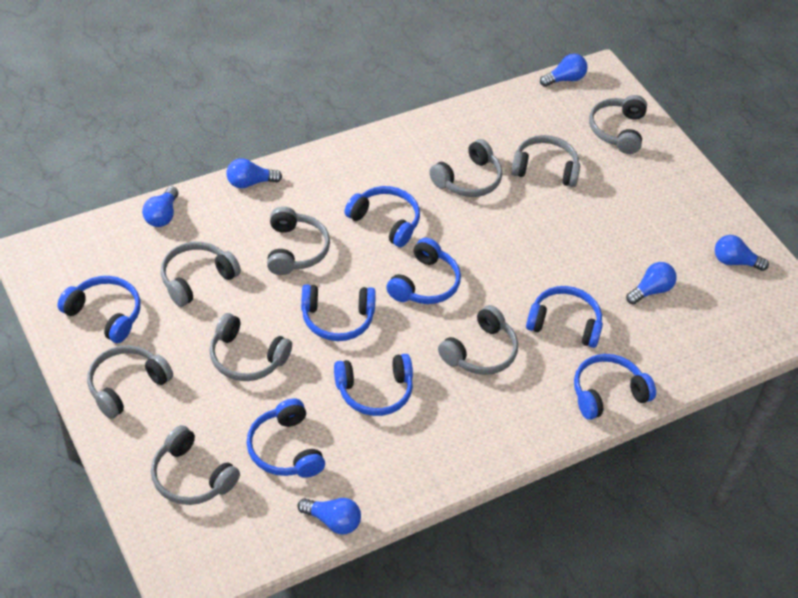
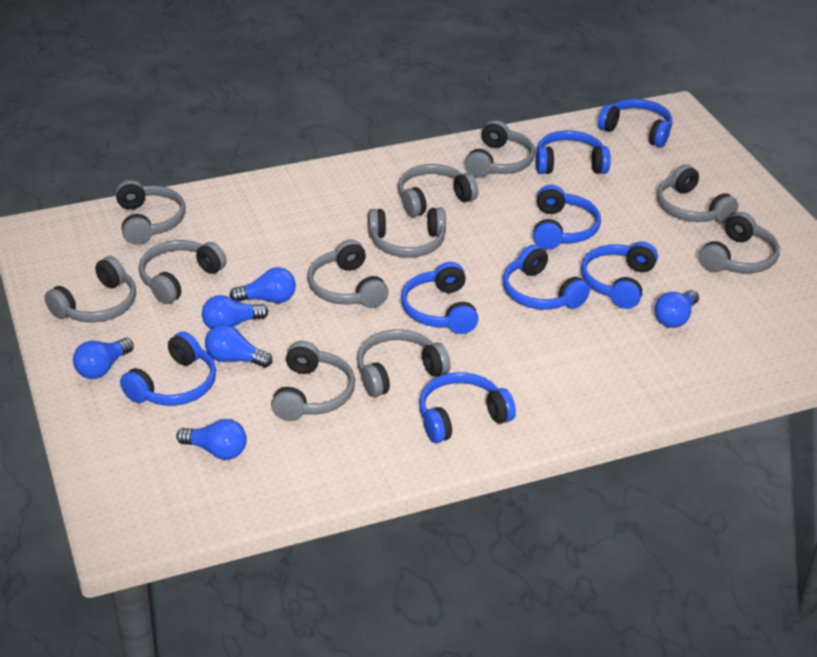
grey headphones: 9 -> 11

